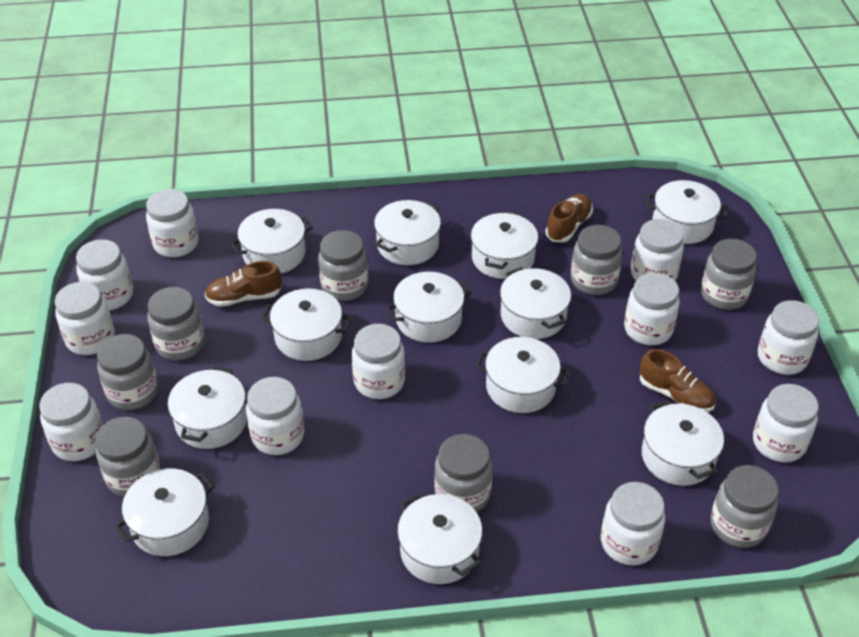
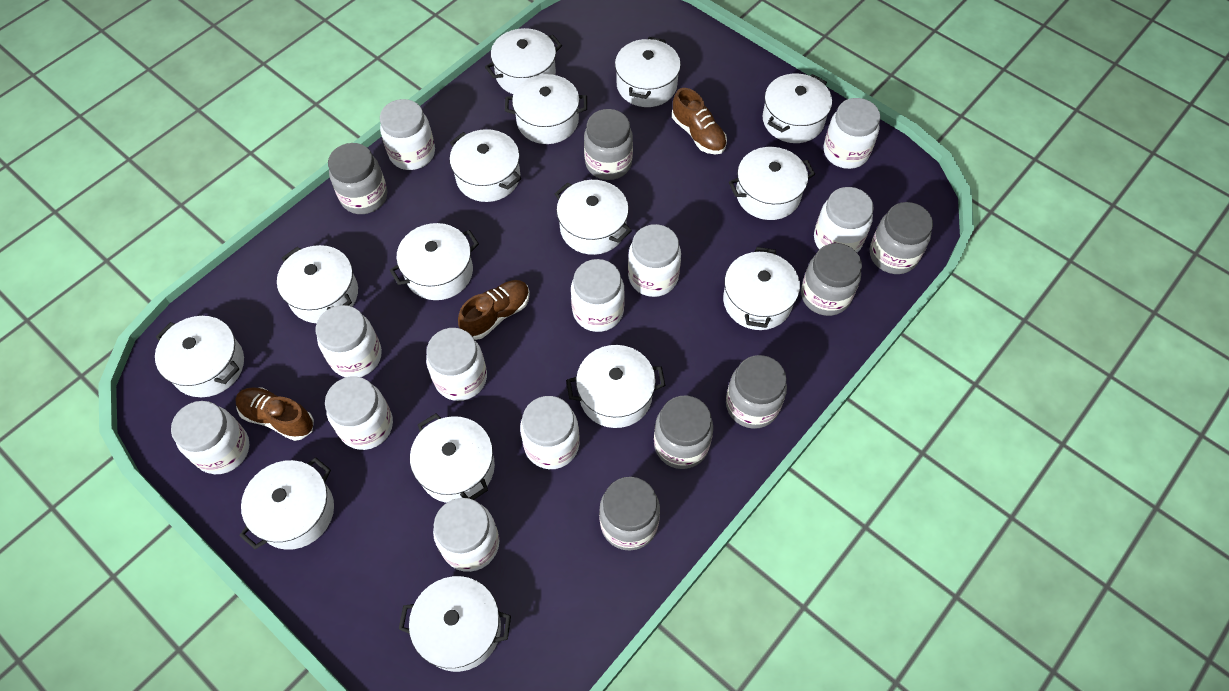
grey jar: 8 -> 7
white pot: 12 -> 15

